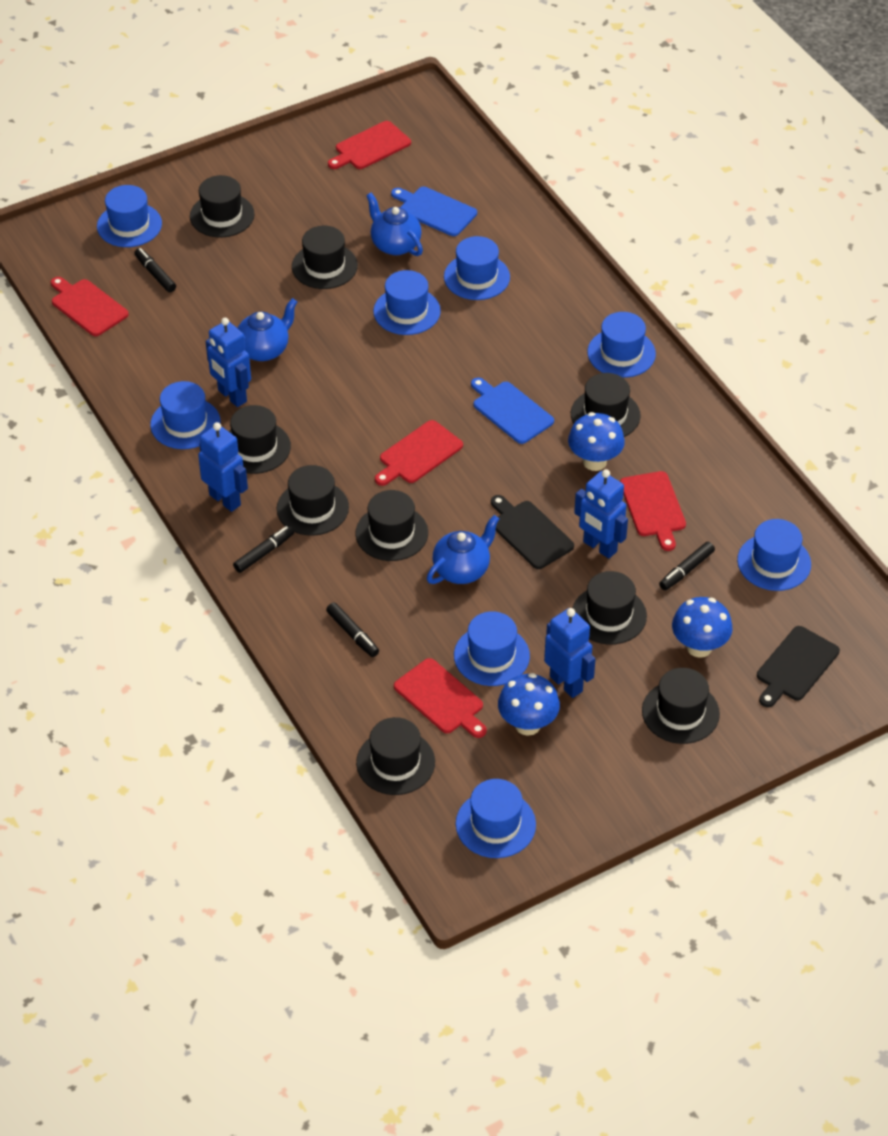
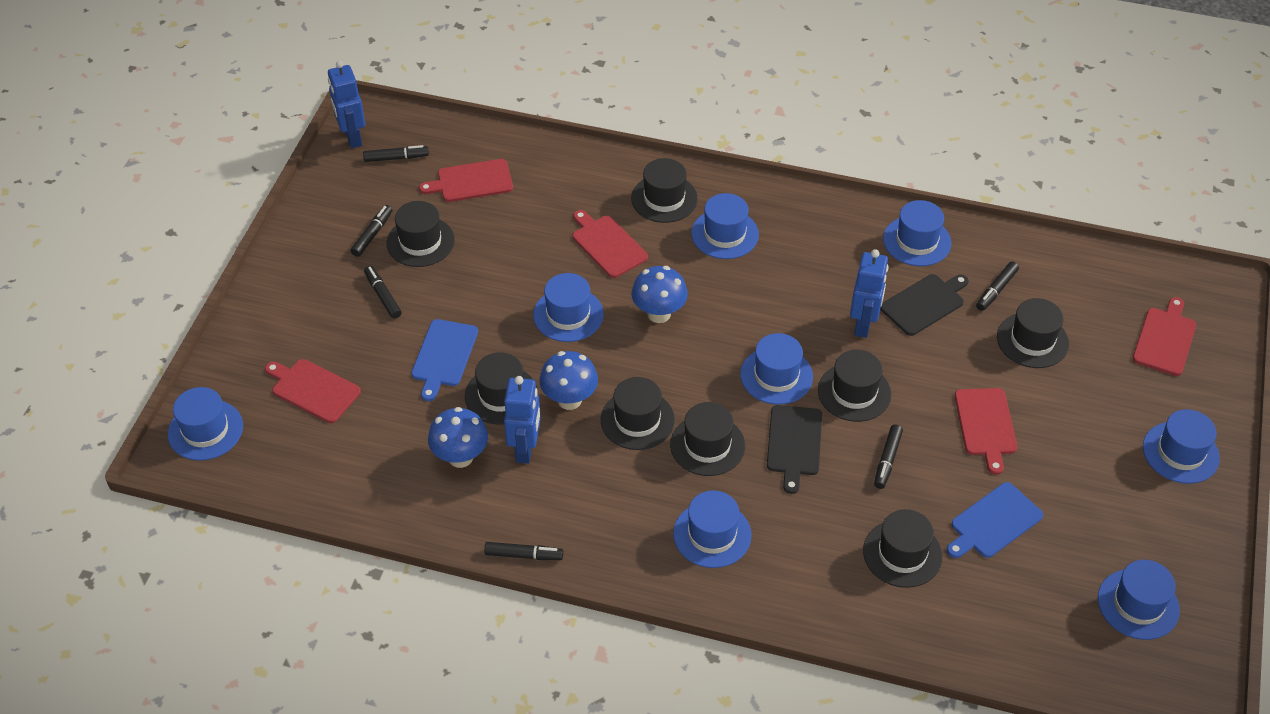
black hat: 9 -> 8
black marker: 4 -> 6
blue robot: 4 -> 3
blue teapot: 3 -> 0

